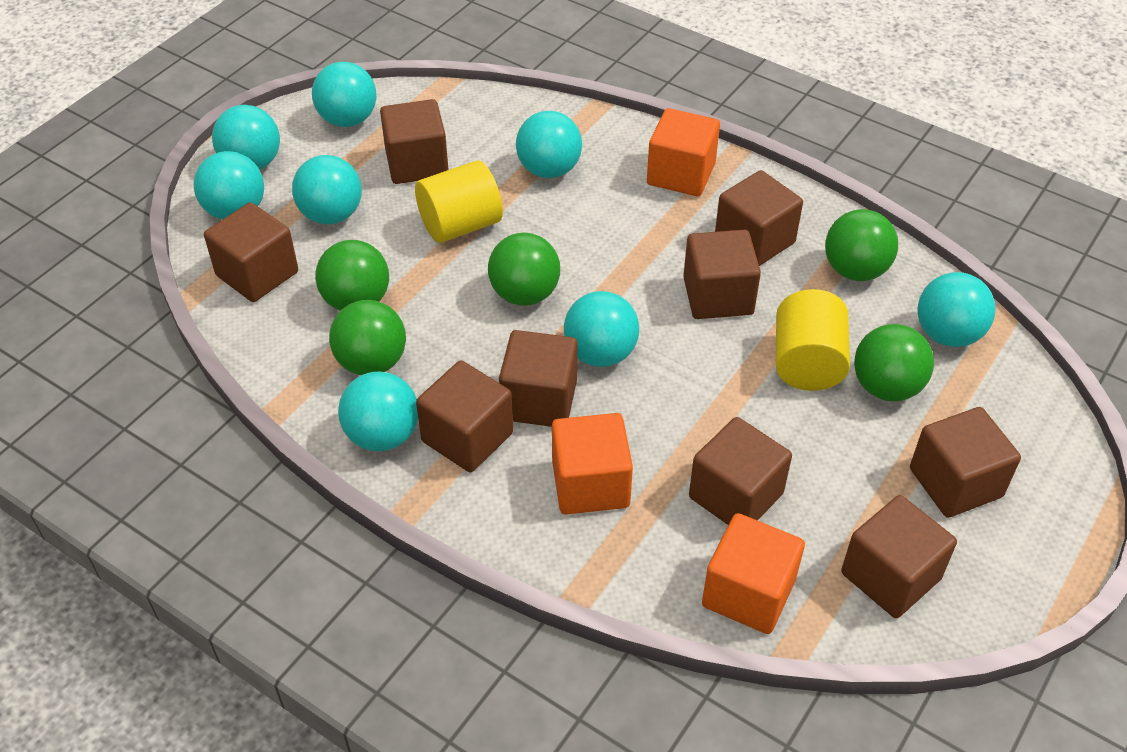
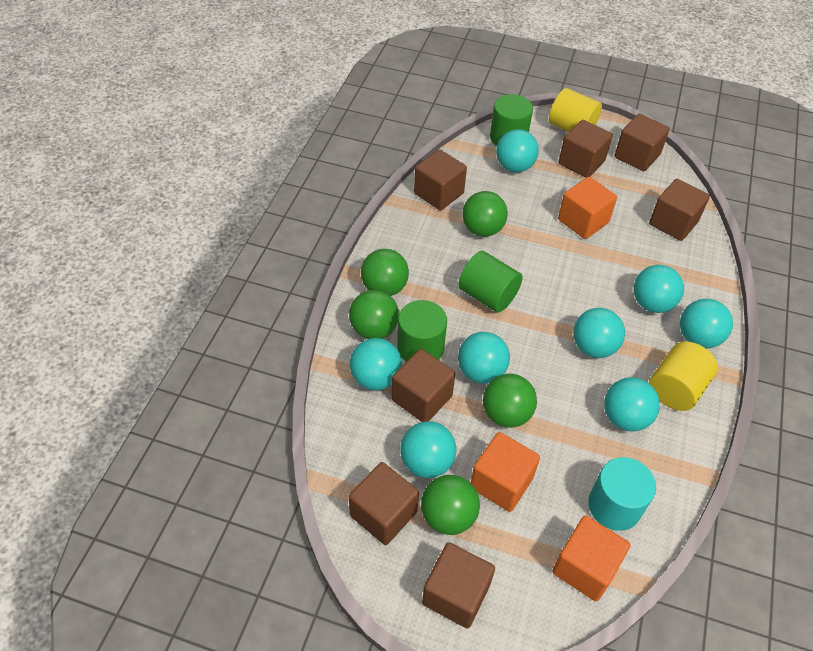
brown cube: 9 -> 7
green cylinder: 0 -> 3
turquoise cylinder: 0 -> 1

